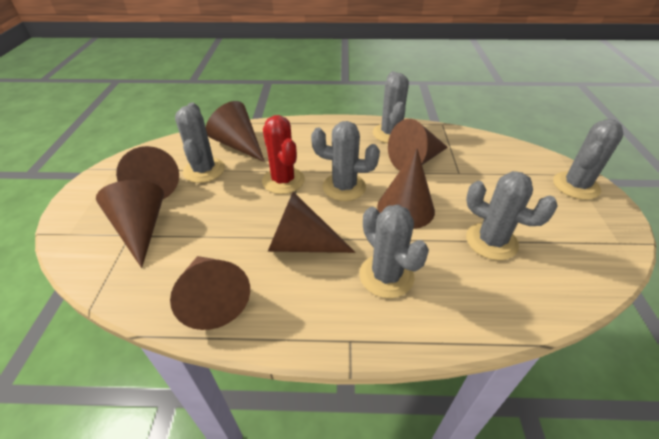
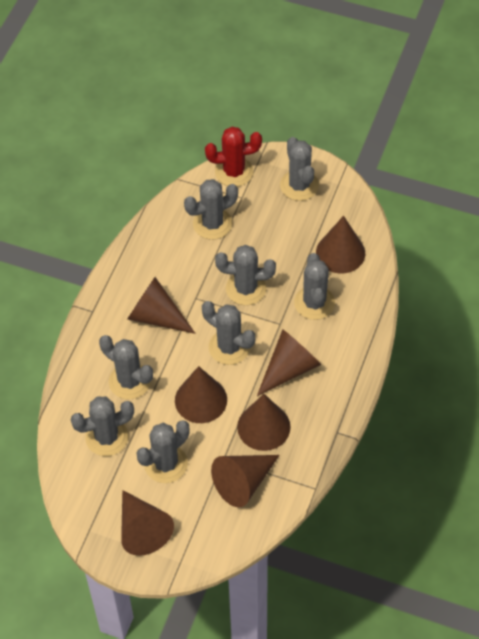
grey cactus: 6 -> 8

